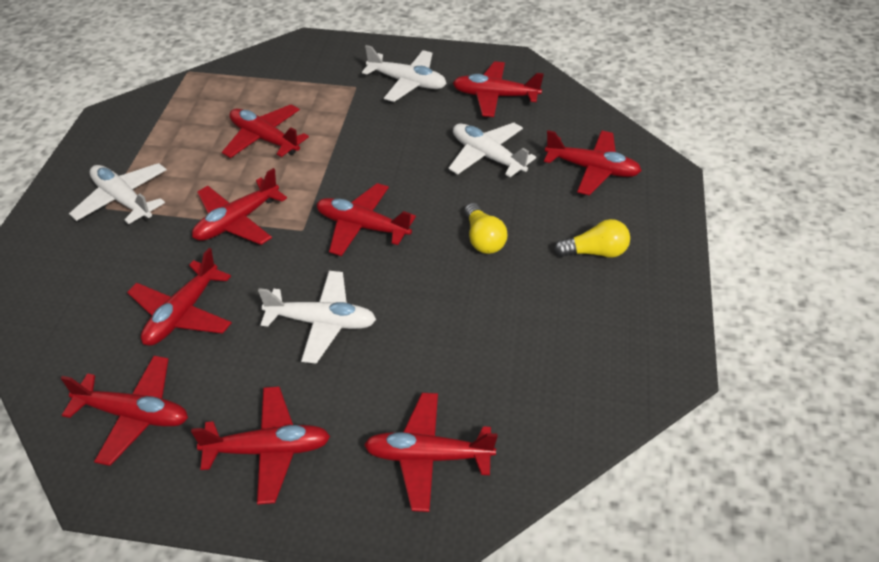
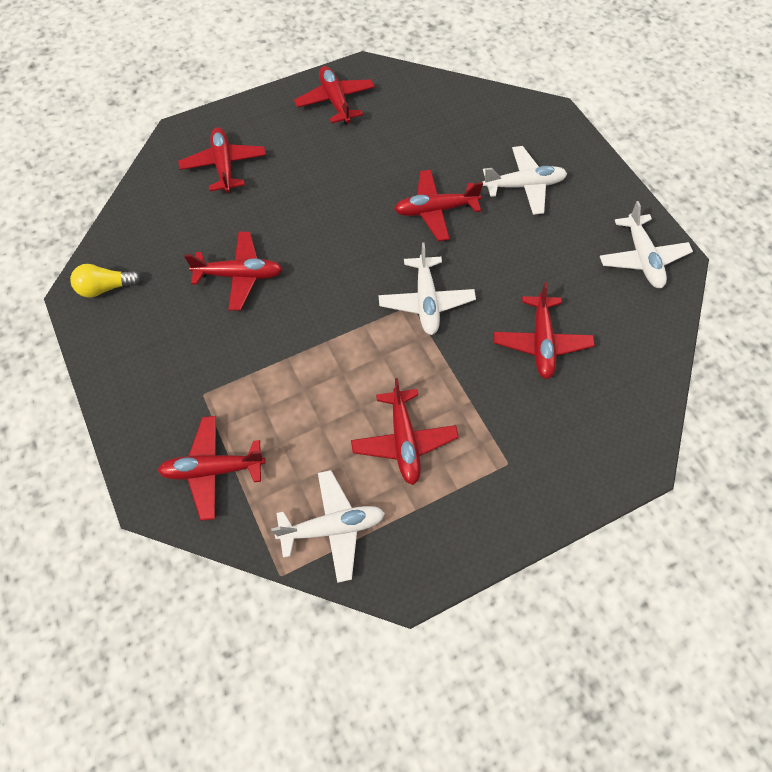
red plane: 9 -> 7
yellow light bulb: 2 -> 1

